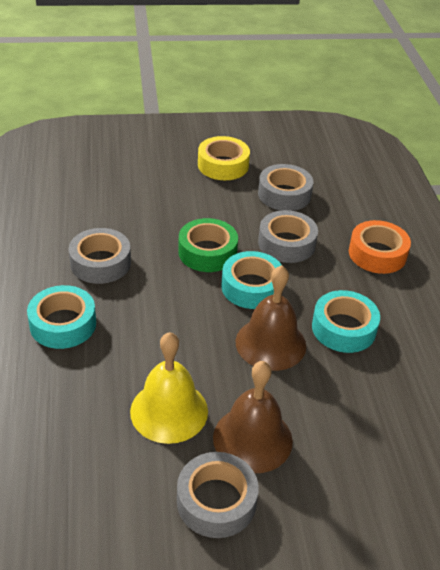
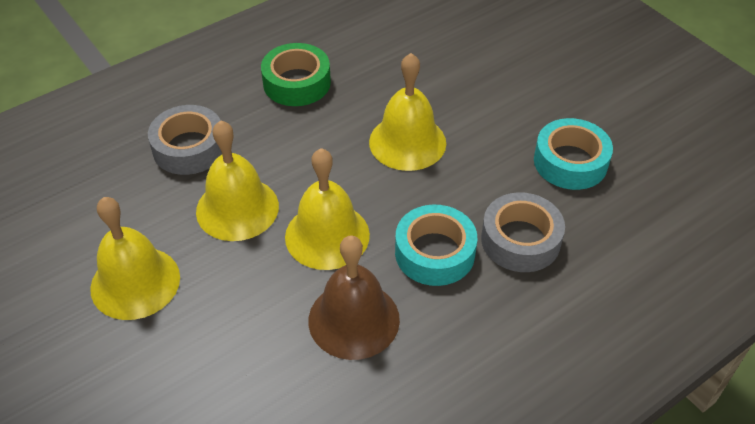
brown bell: 2 -> 1
grey tape: 4 -> 2
orange tape: 1 -> 0
turquoise tape: 3 -> 2
yellow bell: 1 -> 4
yellow tape: 1 -> 0

